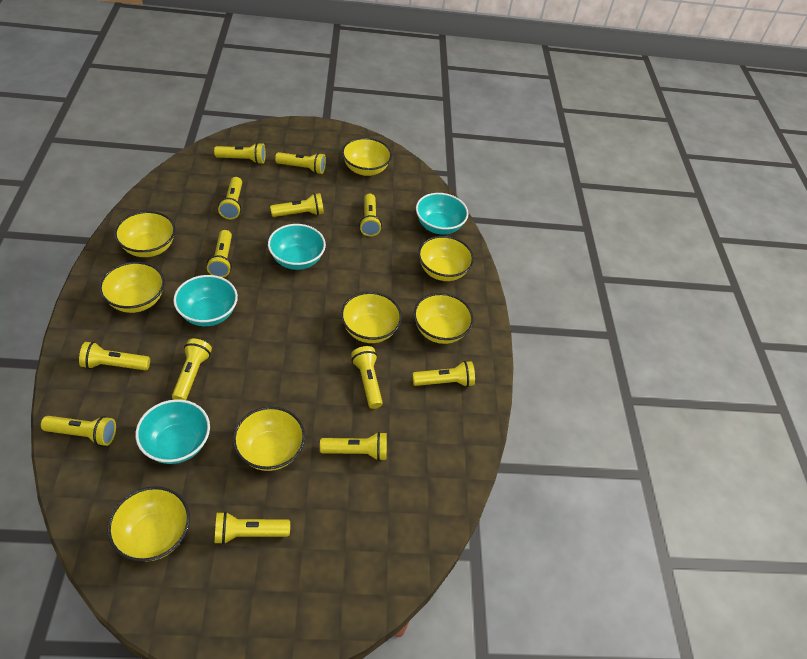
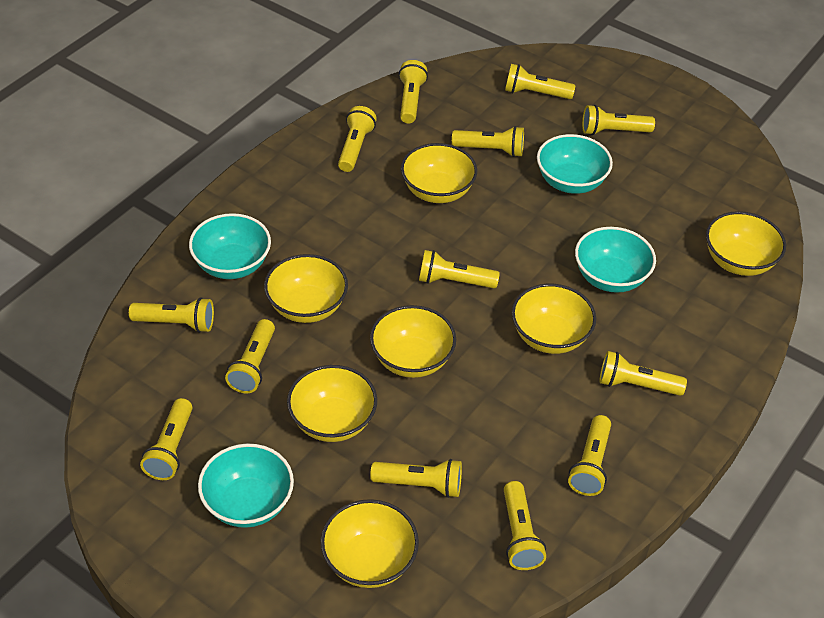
yellow bowl: 8 -> 7

